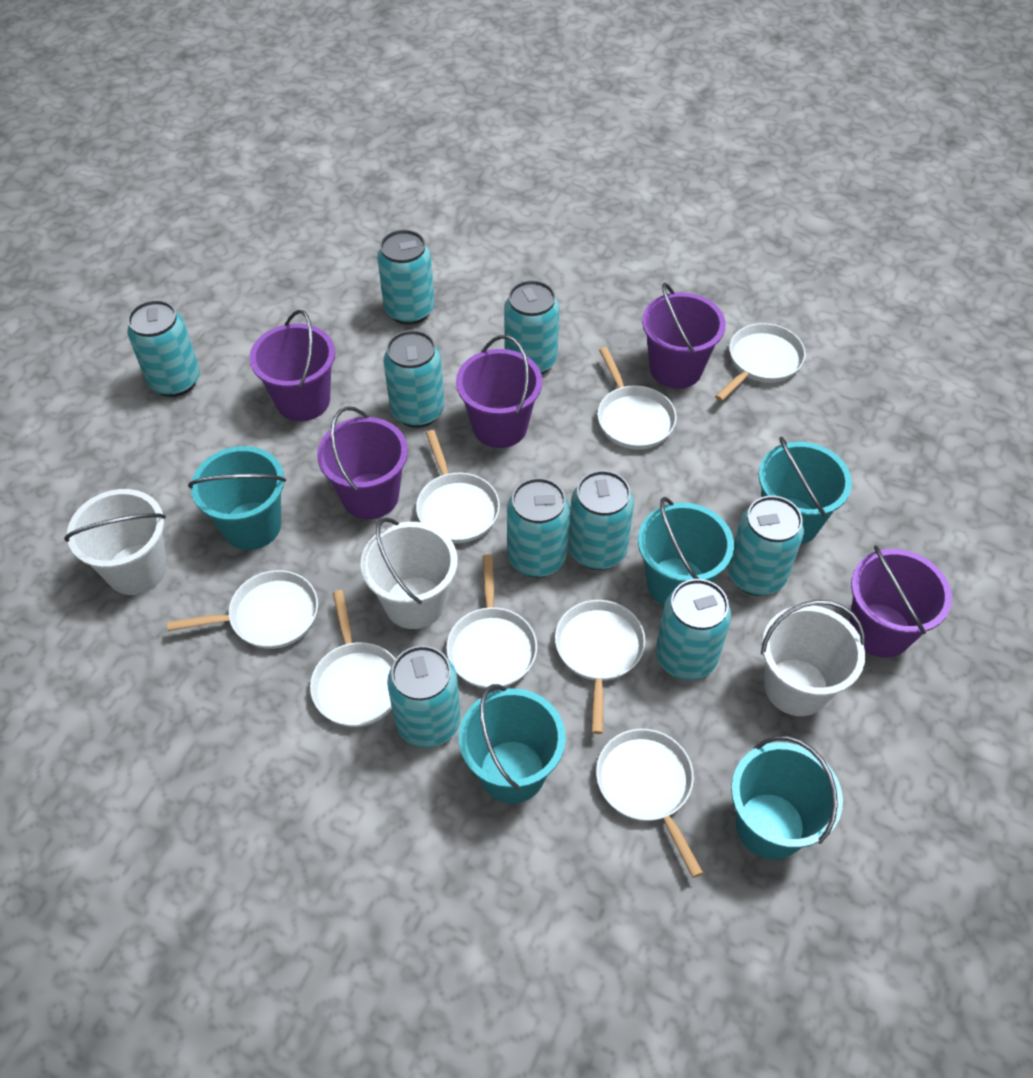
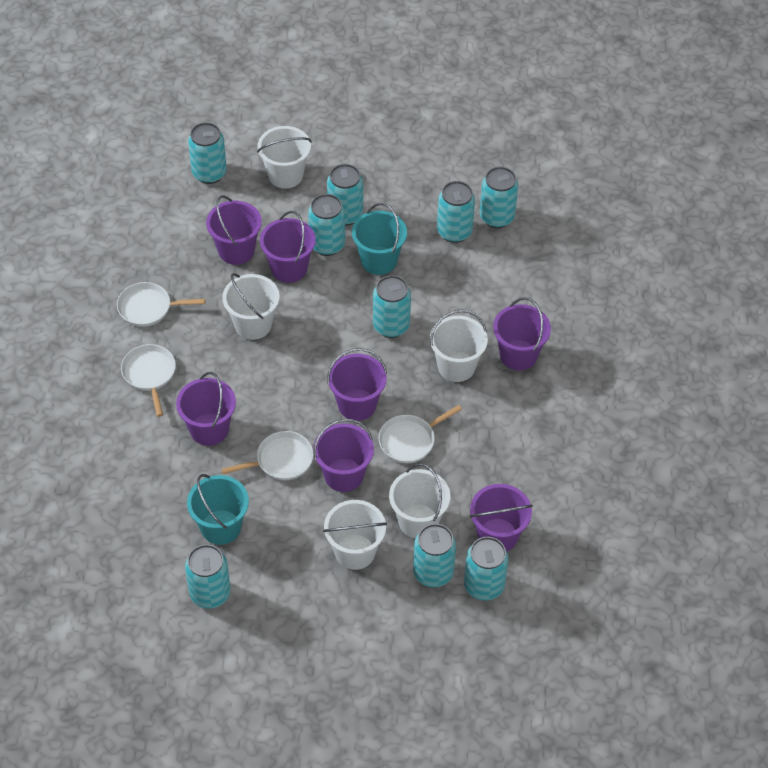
purple bucket: 5 -> 7
turquoise bucket: 5 -> 2
white bucket: 3 -> 5
white pan: 8 -> 4

